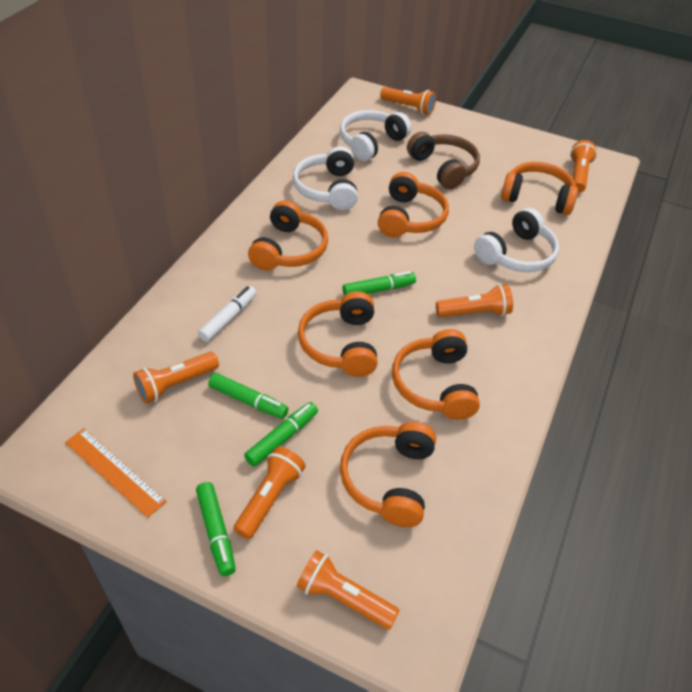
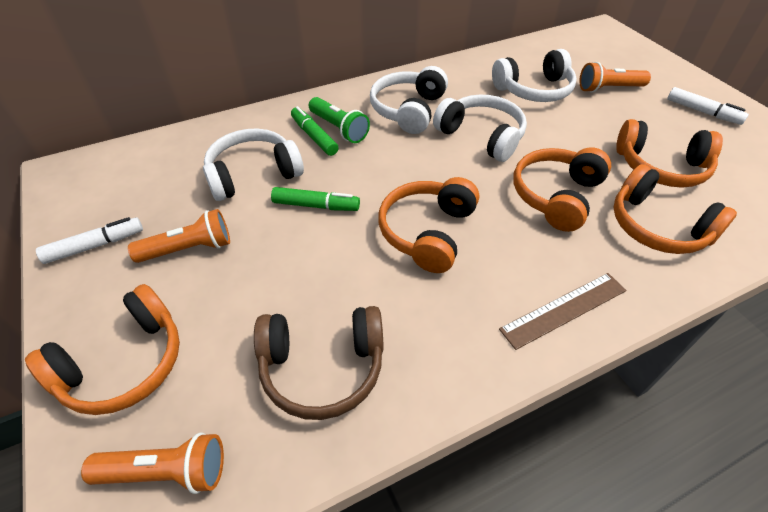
brown ruler: 0 -> 1
green flashlight: 0 -> 1
green marker: 4 -> 2
orange flashlight: 6 -> 3
orange headphones: 6 -> 5
orange ruler: 1 -> 0
white headphones: 3 -> 4
white marker: 1 -> 2

